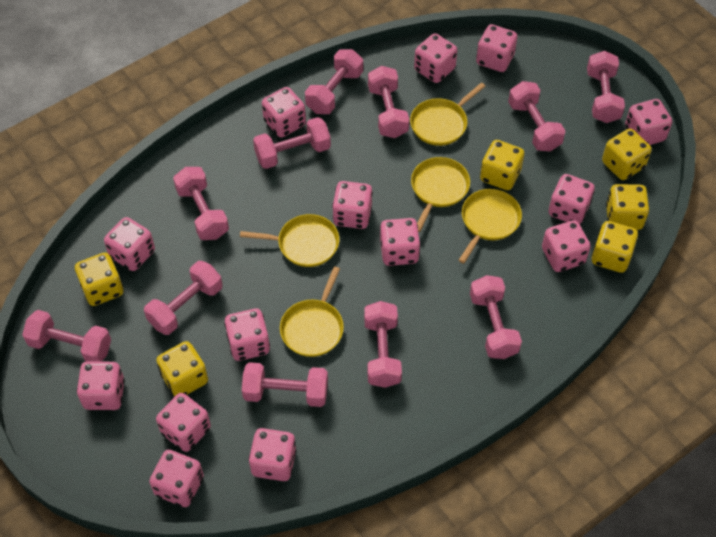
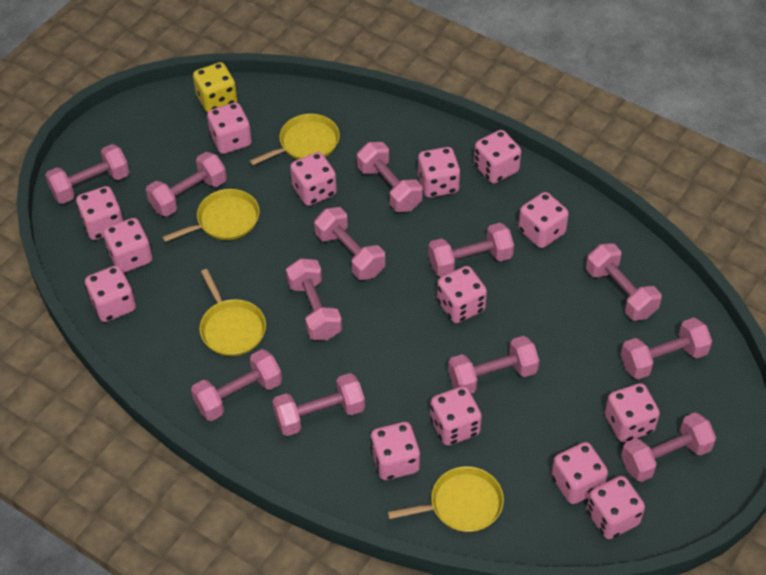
pink dumbbell: 11 -> 12
yellow dice: 6 -> 1
yellow pan: 5 -> 4

